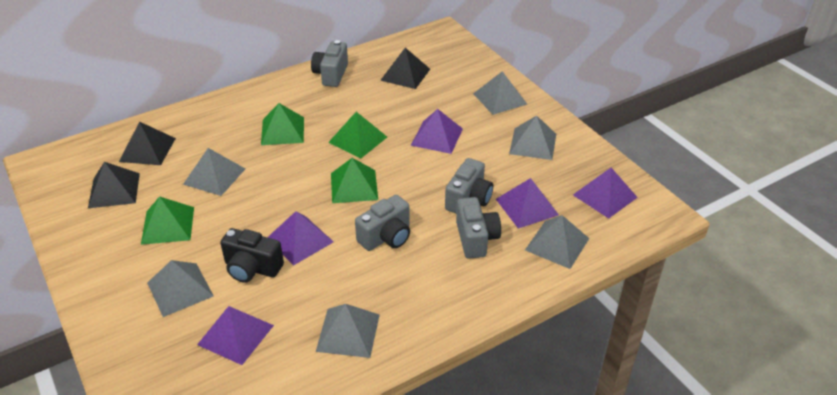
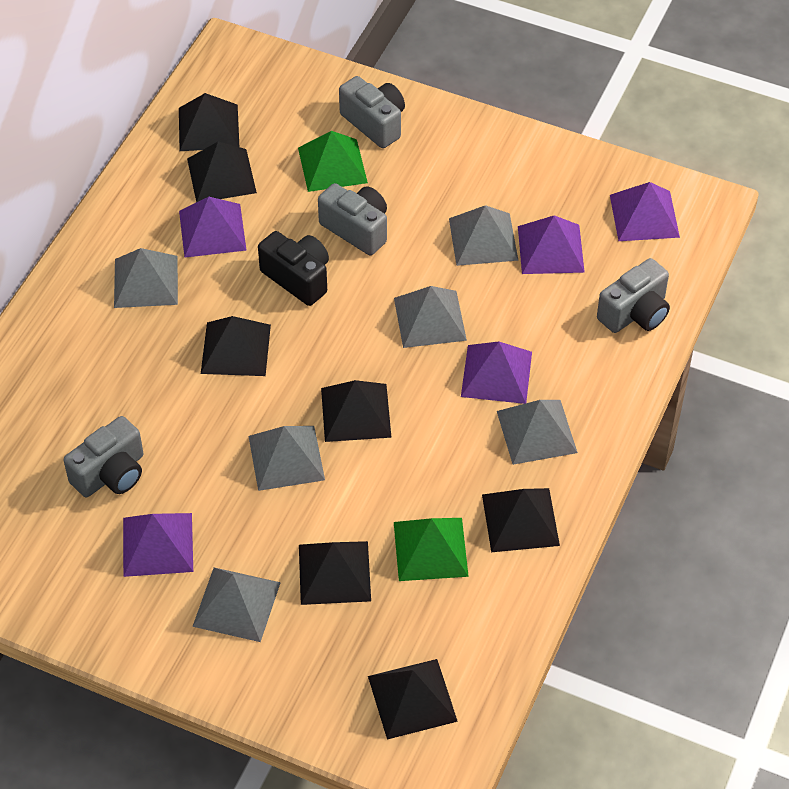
black pyramid: 3 -> 7
green pyramid: 4 -> 2

